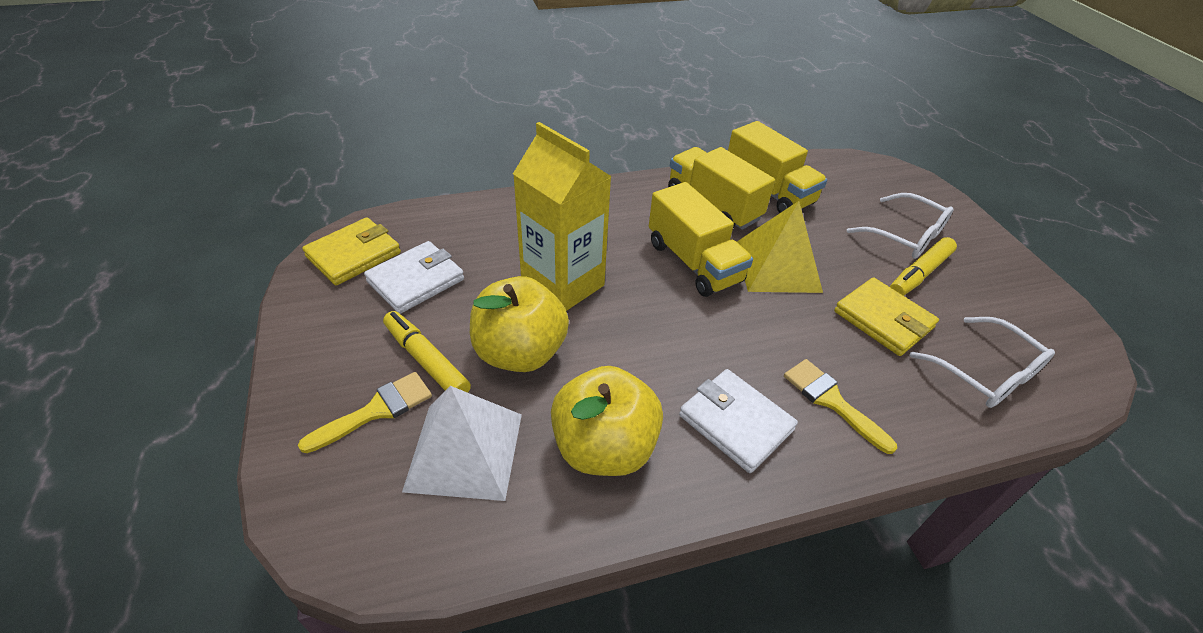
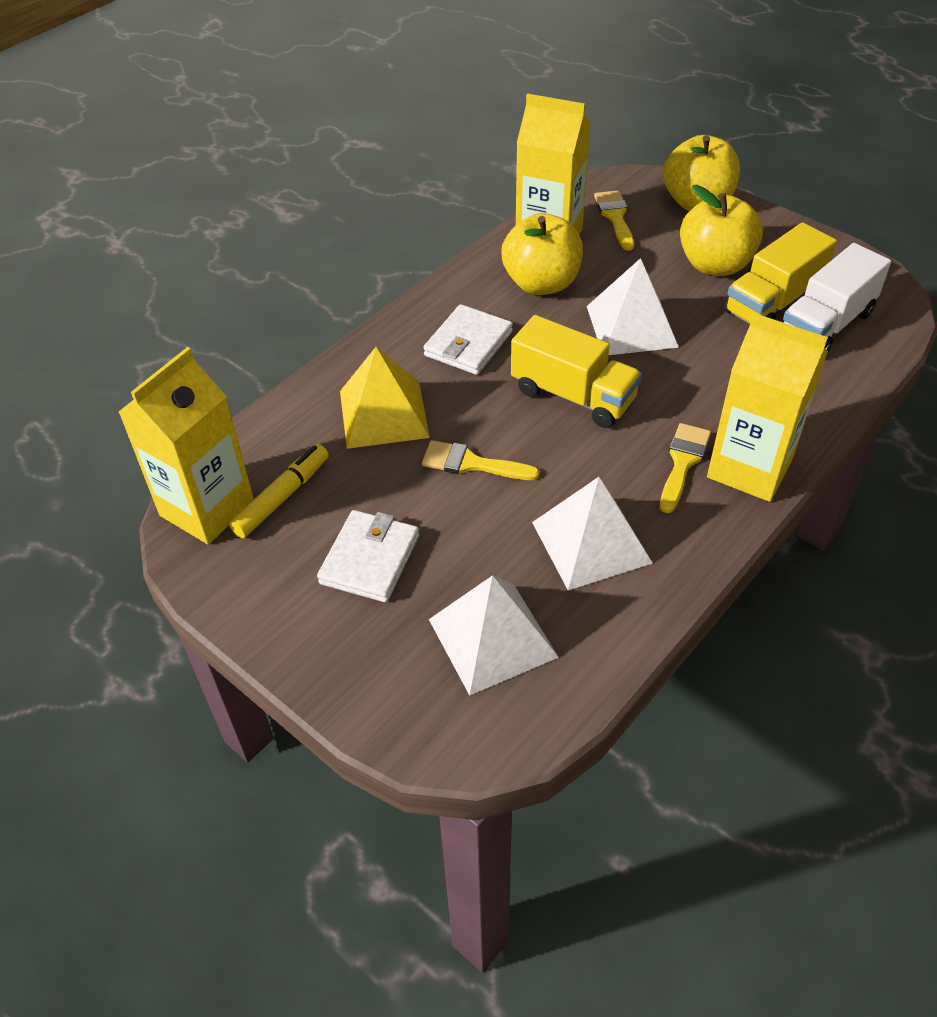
white glasses: 2 -> 0
white pyramid: 1 -> 3
white truck: 0 -> 1
yellow apple: 2 -> 3
yellow brush: 2 -> 3
yellow carton: 1 -> 3
yellow marker: 2 -> 1
yellow truck: 3 -> 2
yellow wallet: 2 -> 0

